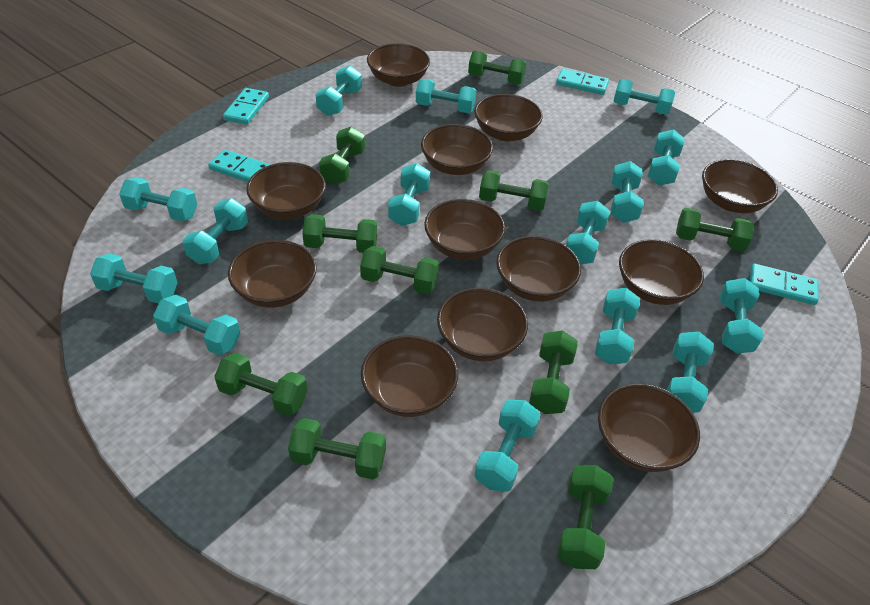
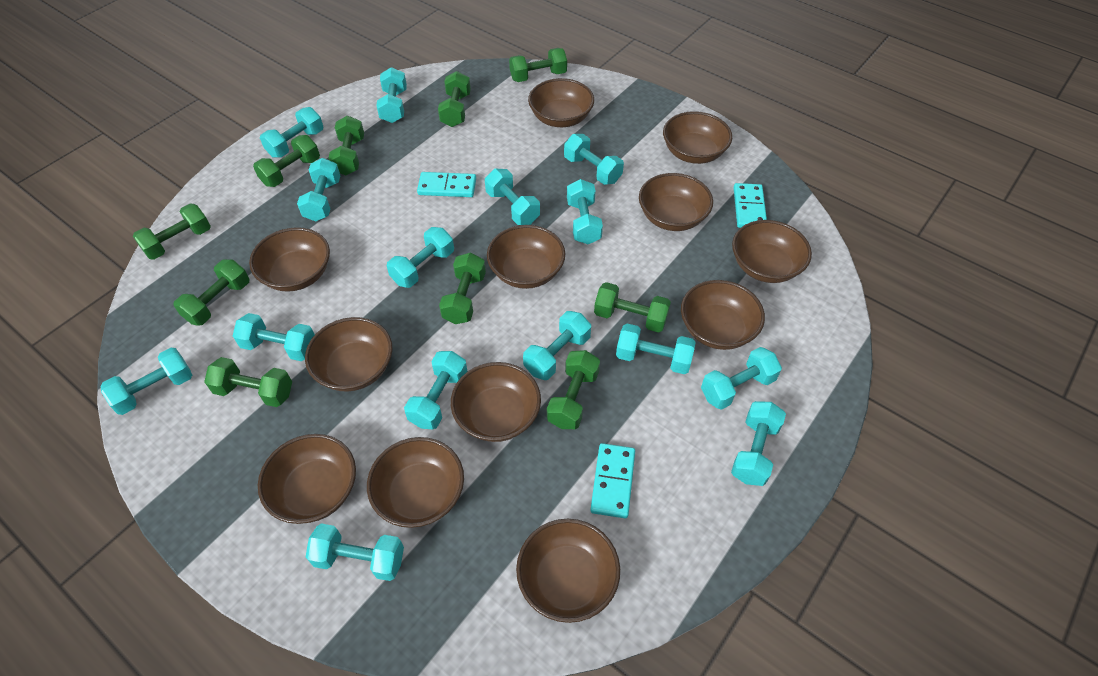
turquoise domino: 4 -> 3

